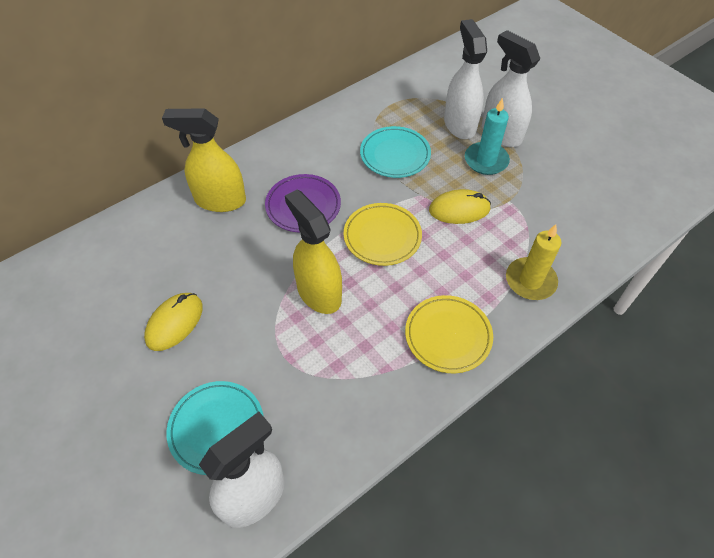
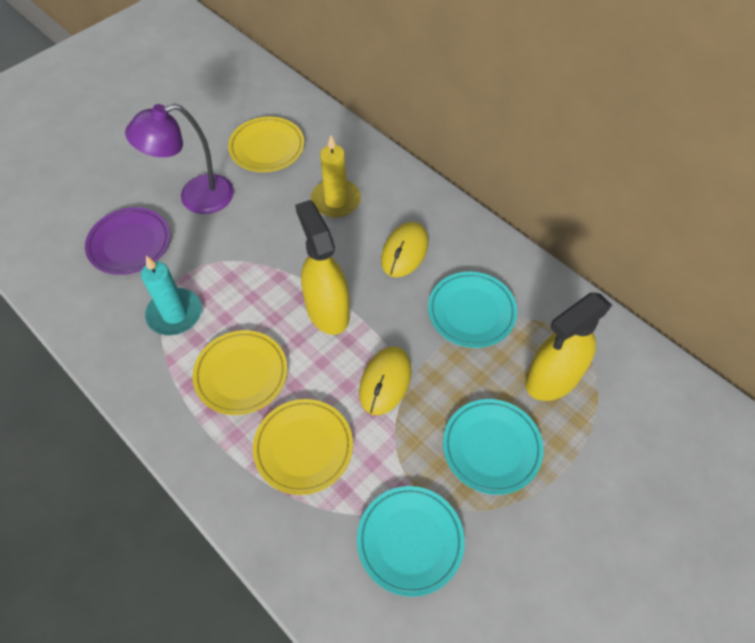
purple lamp: 0 -> 1
turquoise plate: 2 -> 3
white spray bottle: 3 -> 0
yellow plate: 2 -> 3

